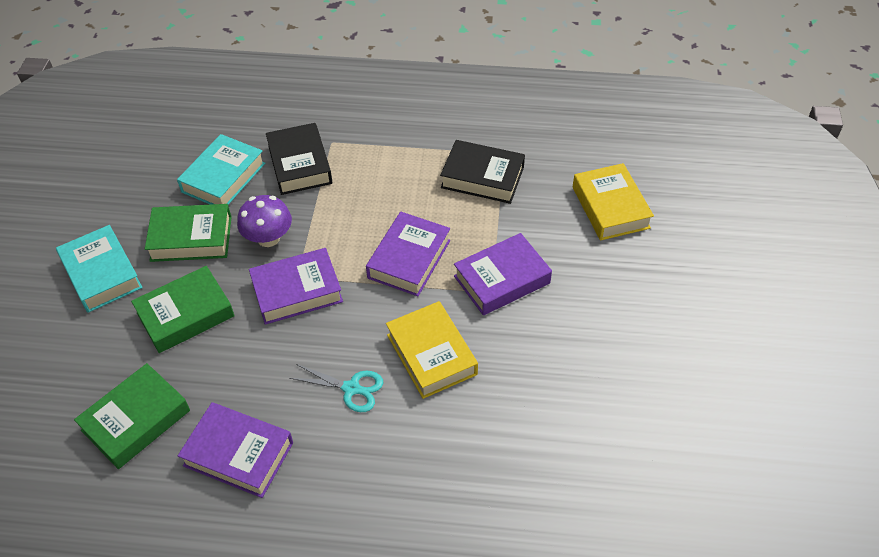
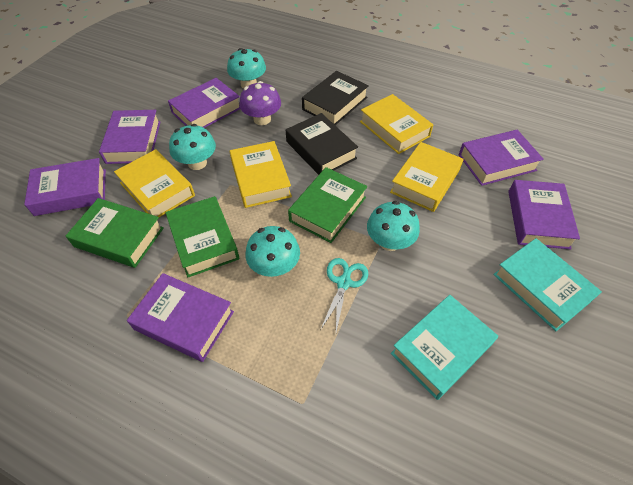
purple book: 4 -> 6
turquoise mushroom: 0 -> 4
yellow book: 2 -> 4

